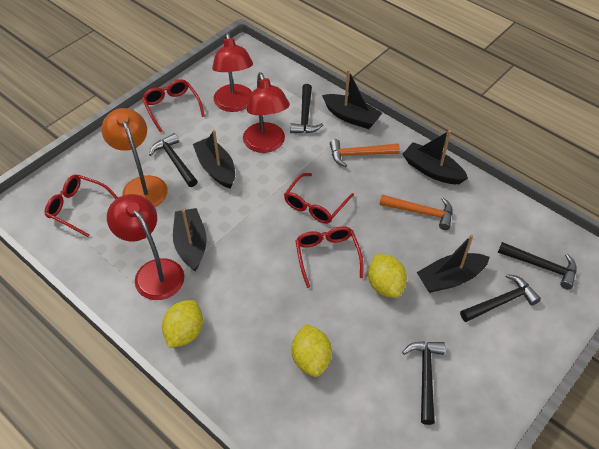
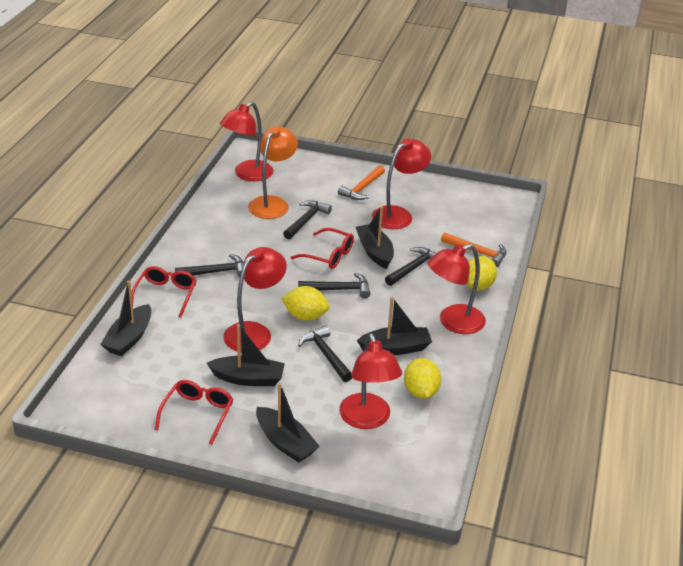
red glasses: 4 -> 3
red lamp: 3 -> 5

